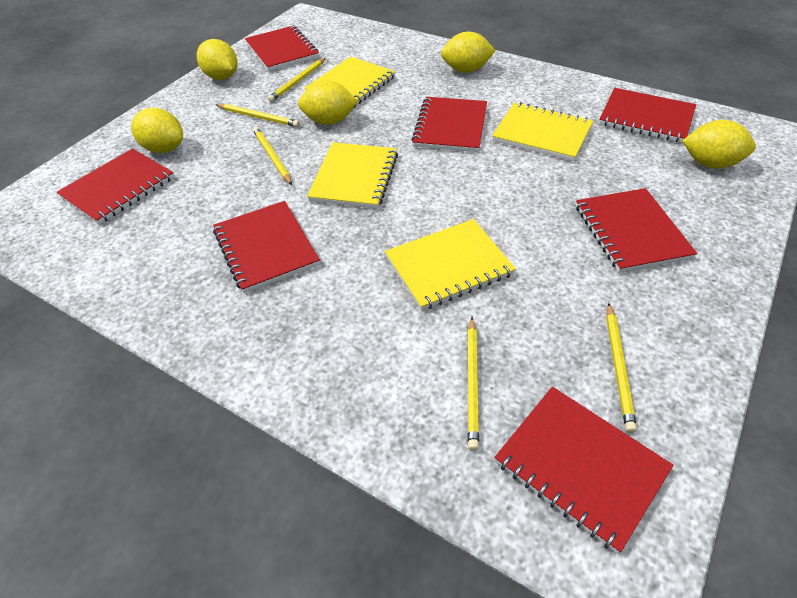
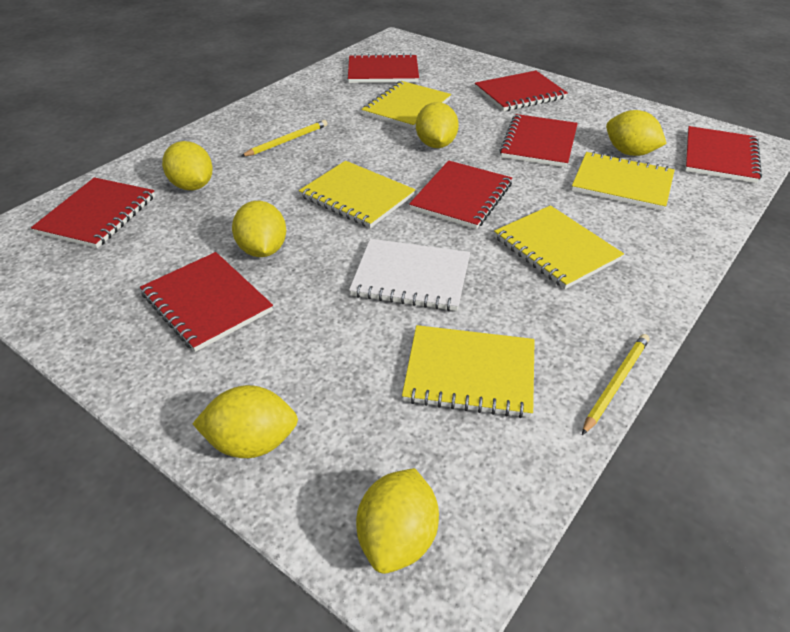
white notebook: 0 -> 1
yellow lemon: 5 -> 6
yellow notebook: 4 -> 5
yellow pencil: 5 -> 2

